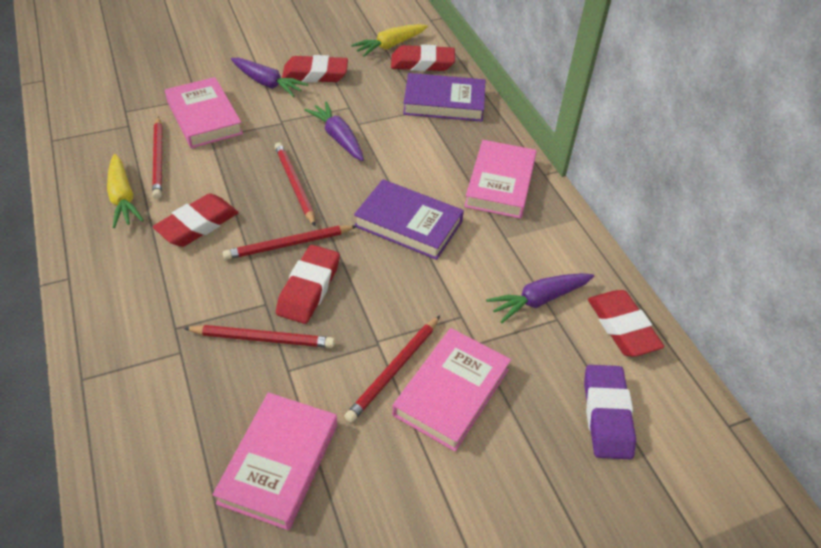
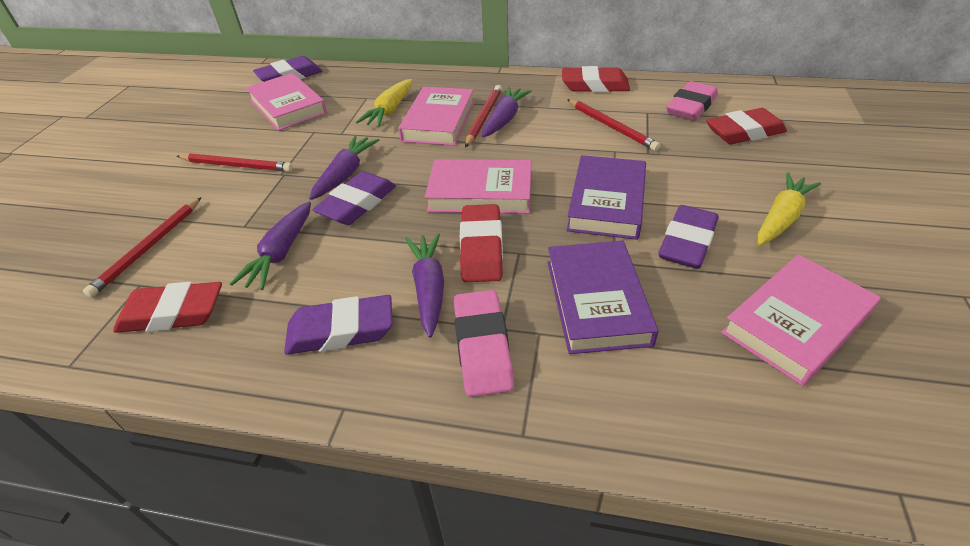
pink eraser: 0 -> 2
purple carrot: 3 -> 4
purple eraser: 1 -> 4
red eraser: 5 -> 4
red pencil: 5 -> 4

